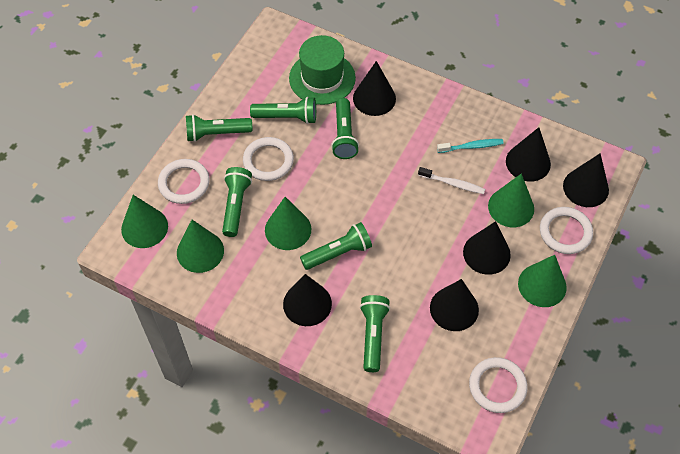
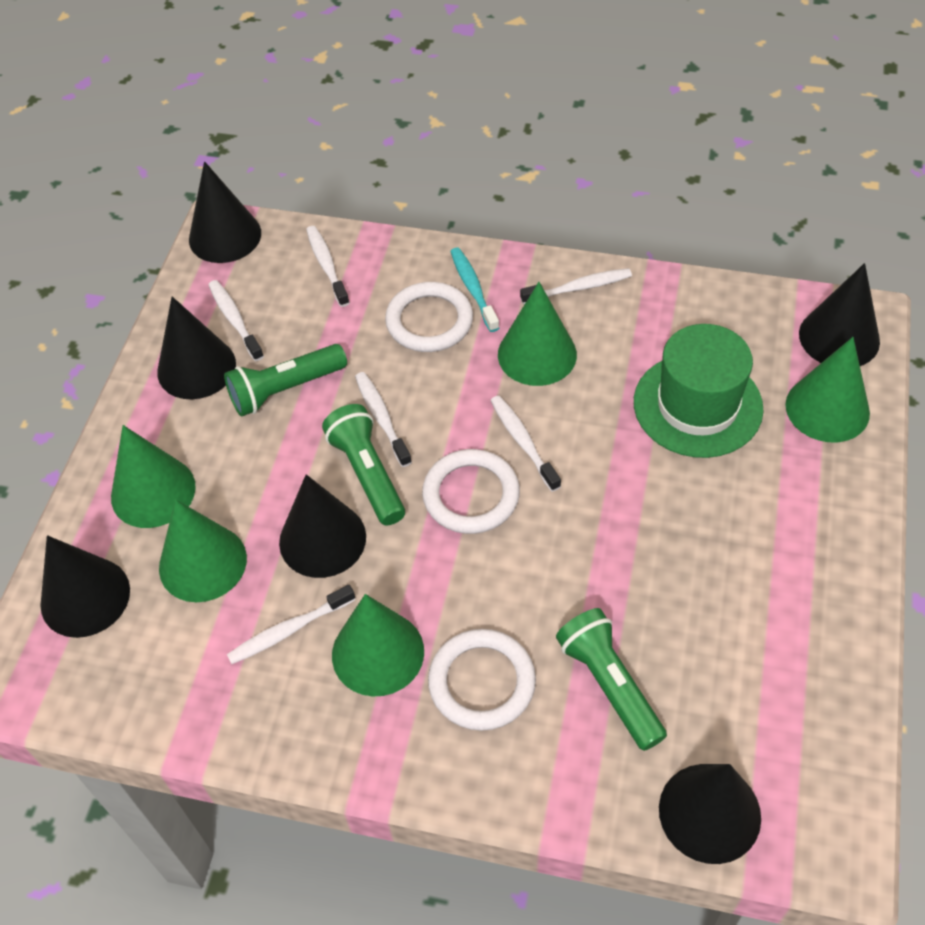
green flashlight: 6 -> 3
white ring: 4 -> 3
white toothbrush: 1 -> 6

